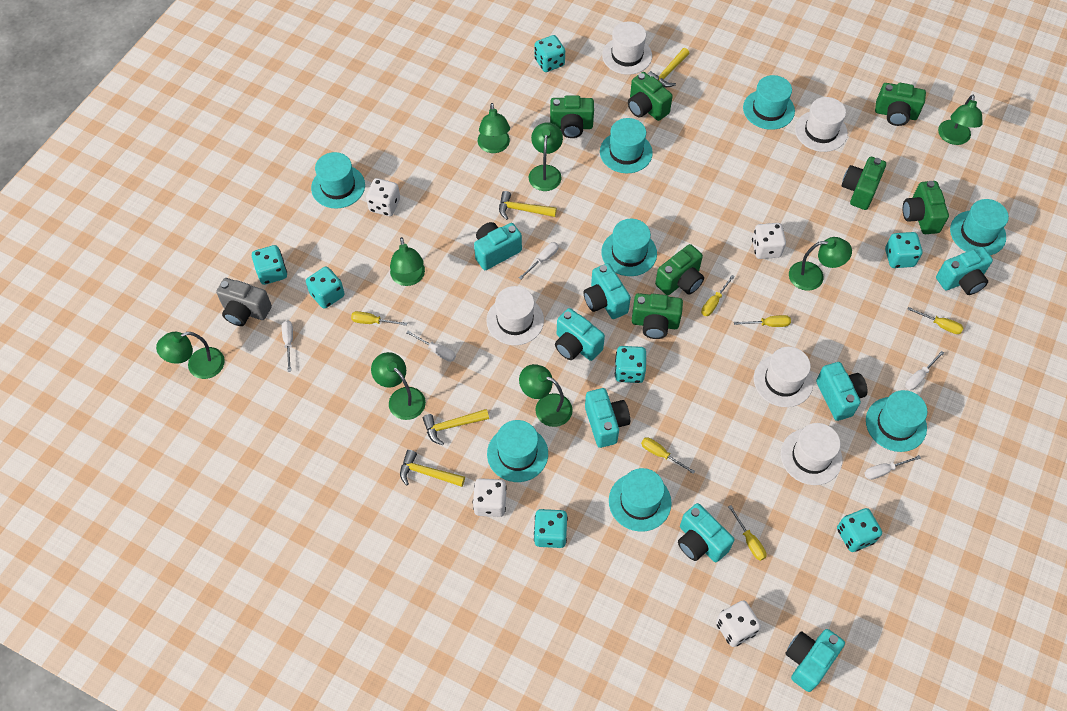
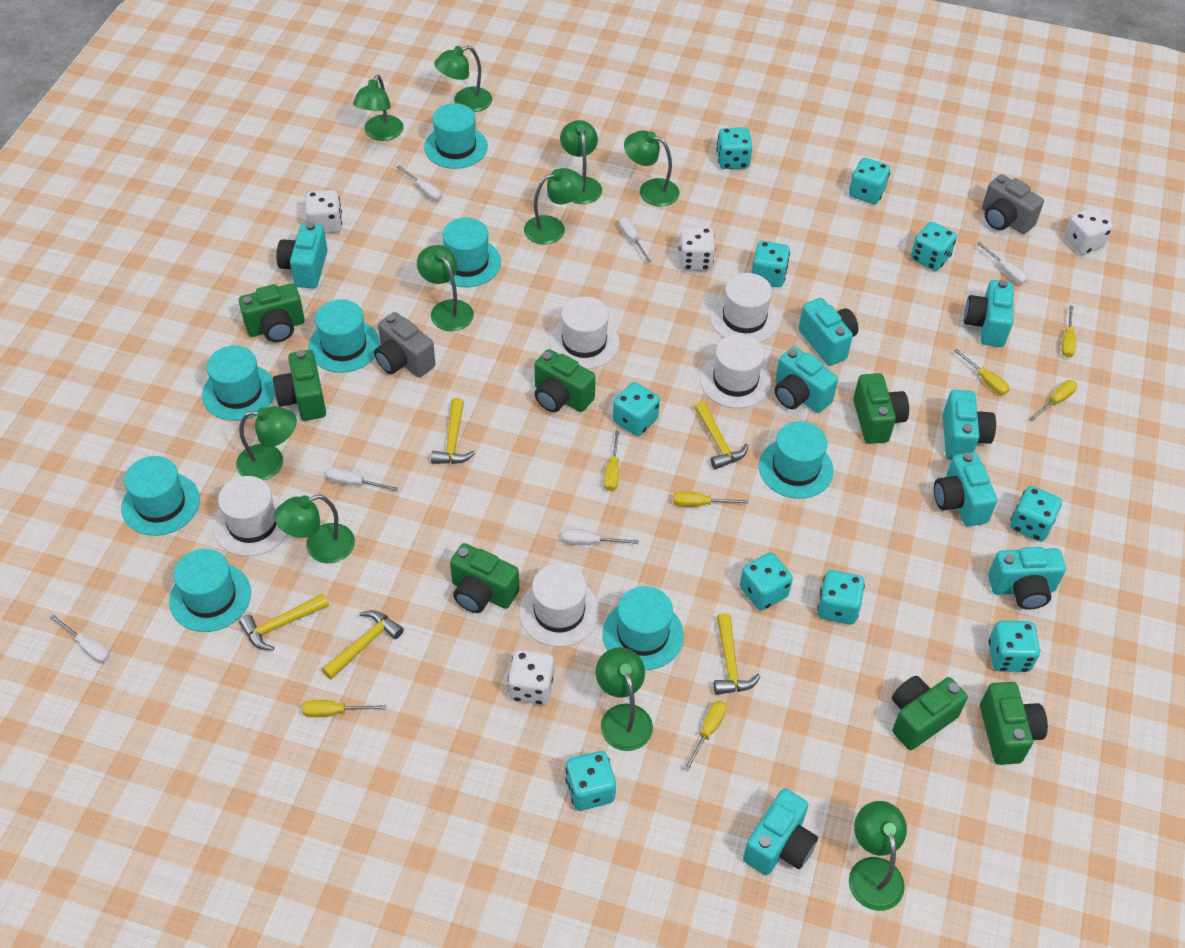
green lamp: 8 -> 10
grey camera: 1 -> 2
turquoise dice: 7 -> 10
white screwdriver: 5 -> 6
yellow hammer: 4 -> 5
yellow screwdriver: 6 -> 7

